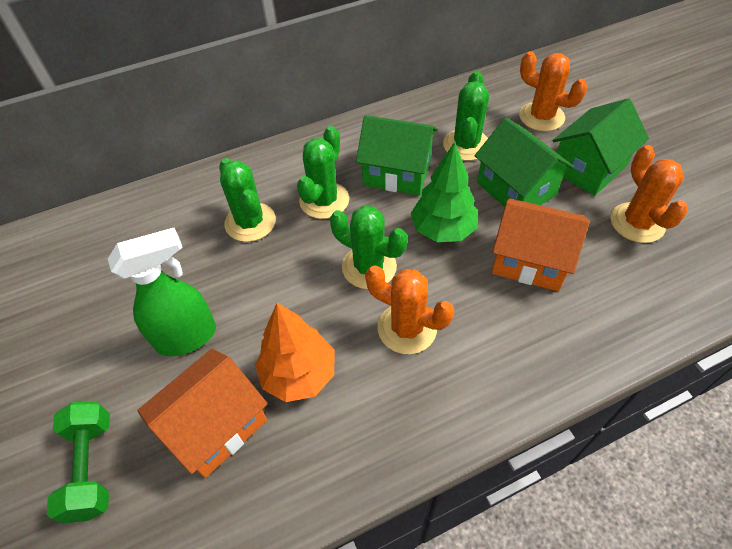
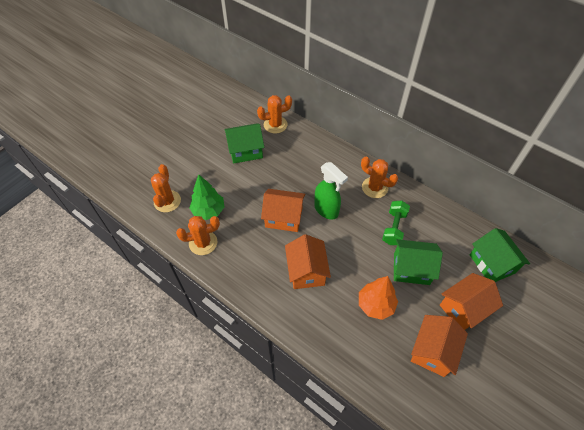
green cactus: 4 -> 0
orange cactus: 3 -> 4
orange house: 2 -> 4

